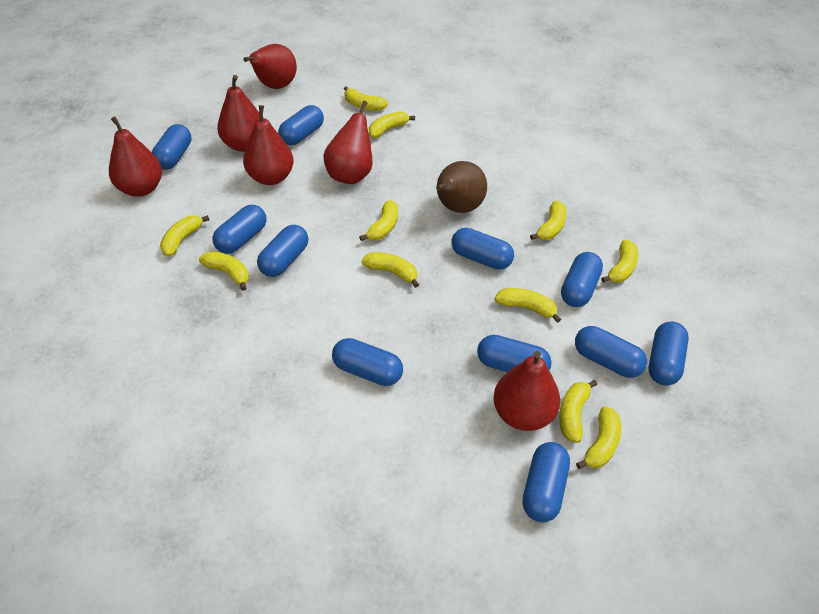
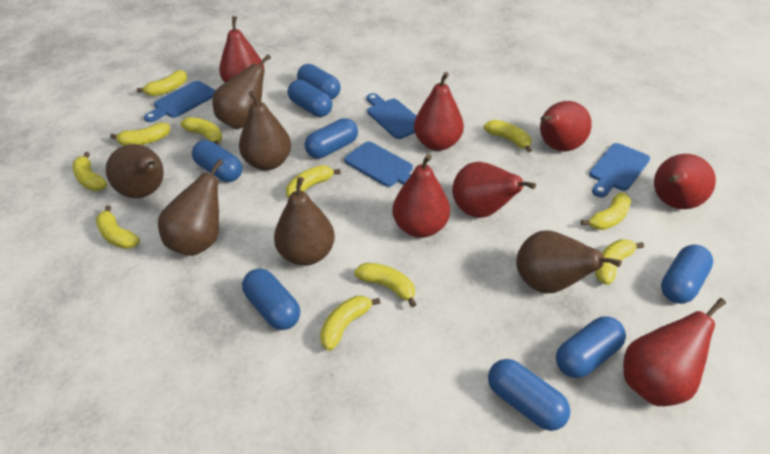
blue capsule: 11 -> 8
blue cutting board: 0 -> 4
brown pear: 1 -> 6
red pear: 6 -> 7

